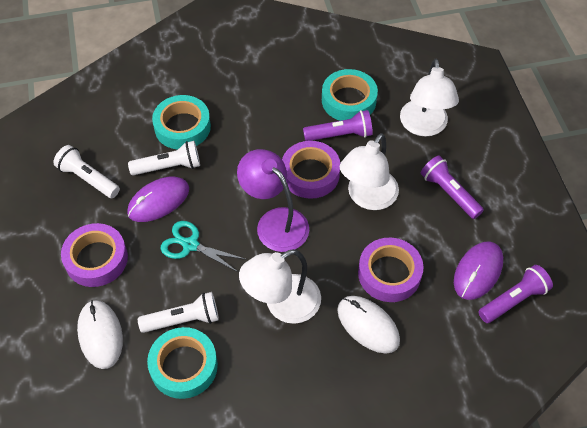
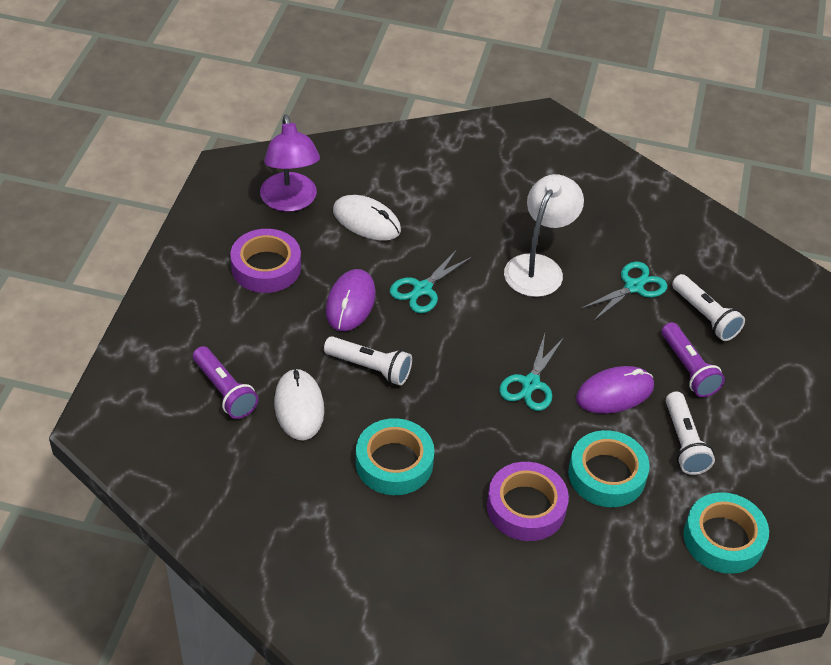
purple flashlight: 3 -> 2
purple tape: 3 -> 2
turquoise scissors: 1 -> 3
white lamp: 3 -> 1

